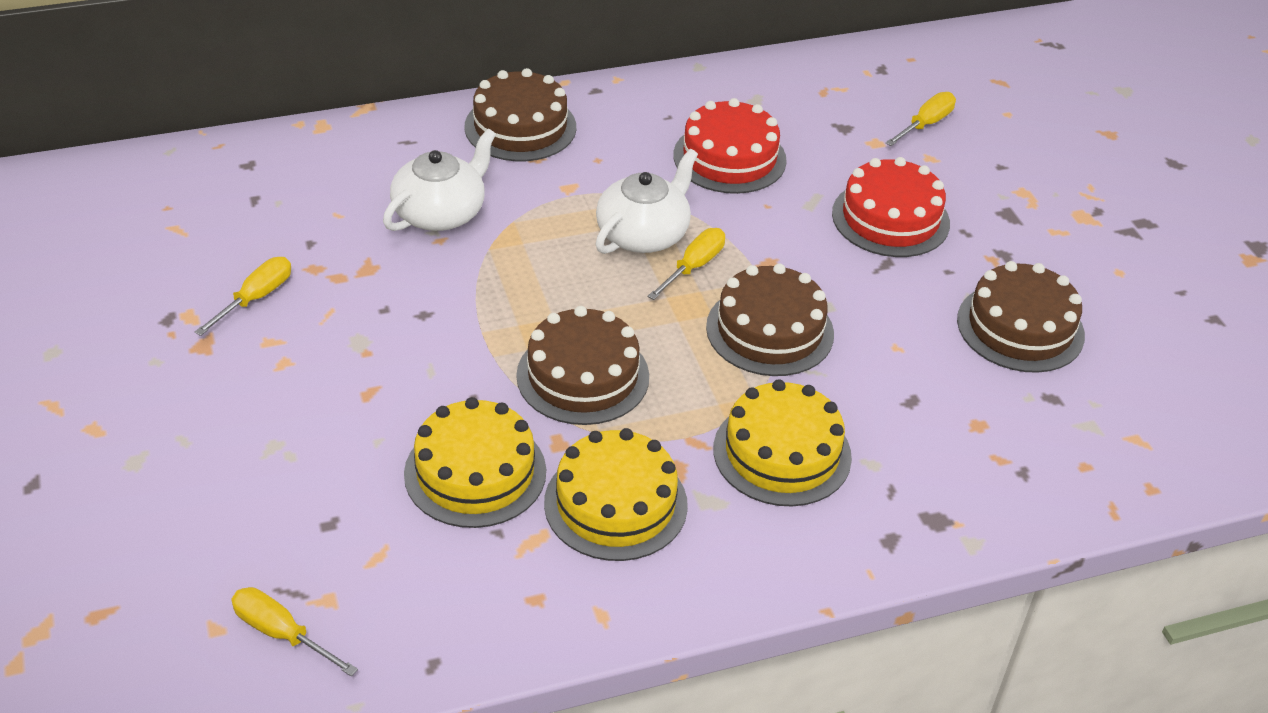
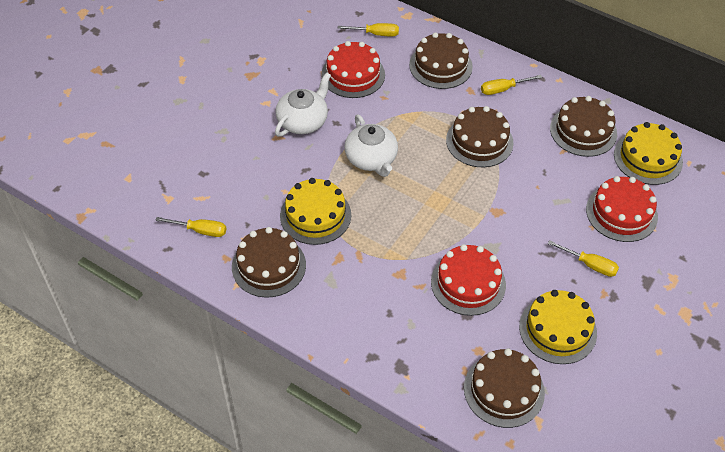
brown cake: 4 -> 5
red cake: 2 -> 3

